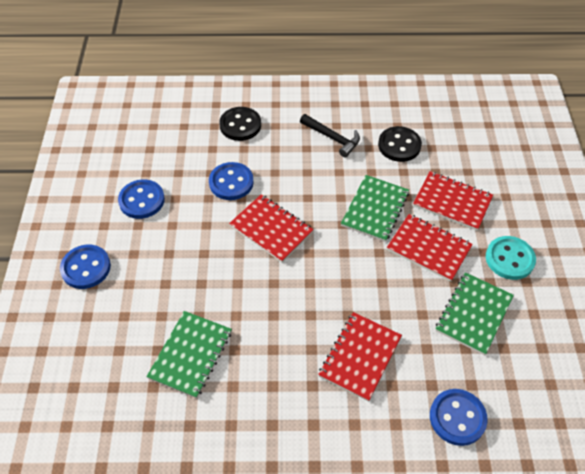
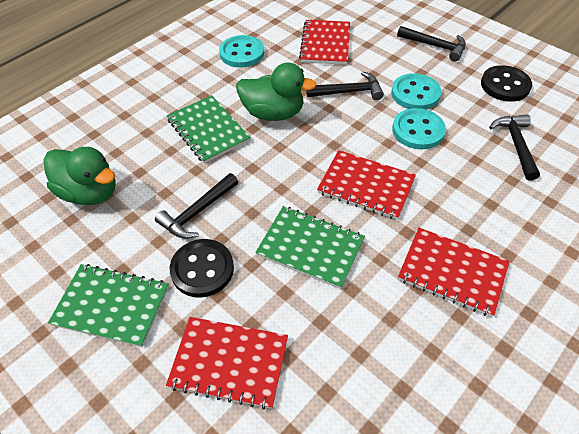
black hammer: 1 -> 4
blue button: 4 -> 0
green duck: 0 -> 2
turquoise button: 1 -> 3

